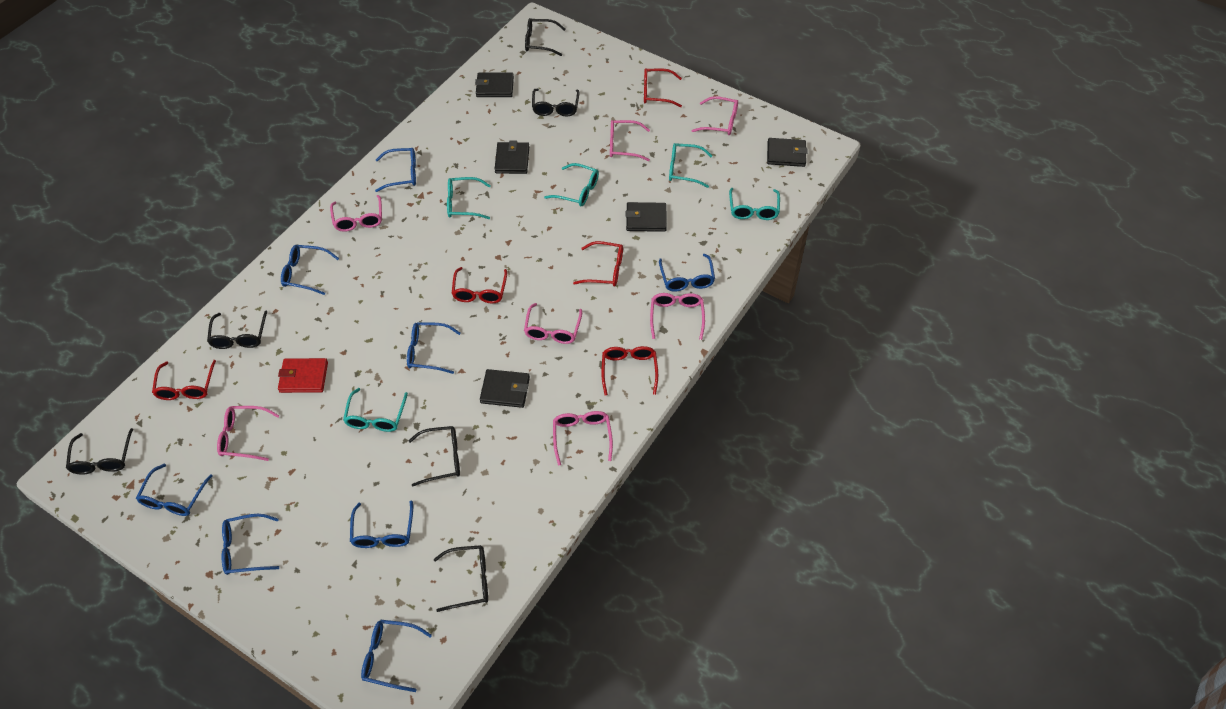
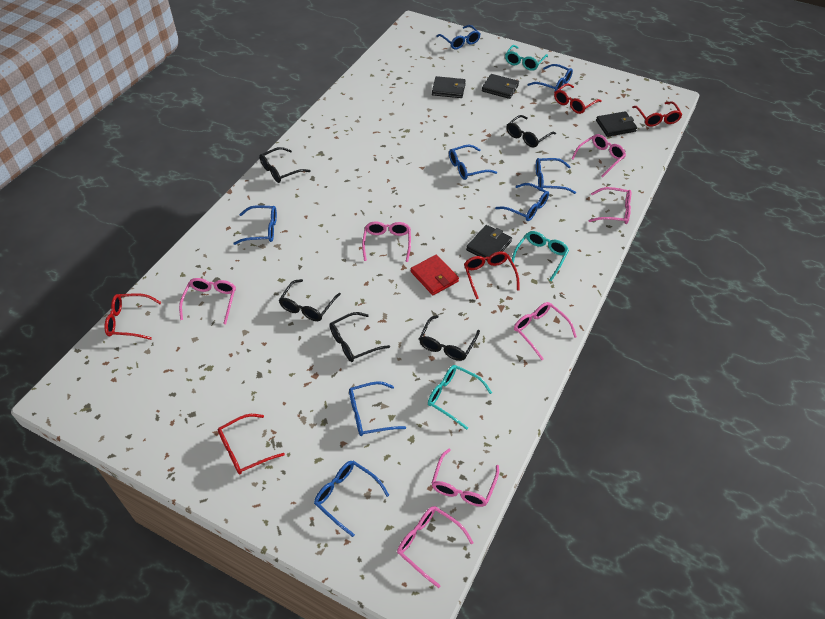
black glasses: 6 -> 5
black wallet: 5 -> 4
turquoise glasses: 5 -> 3

